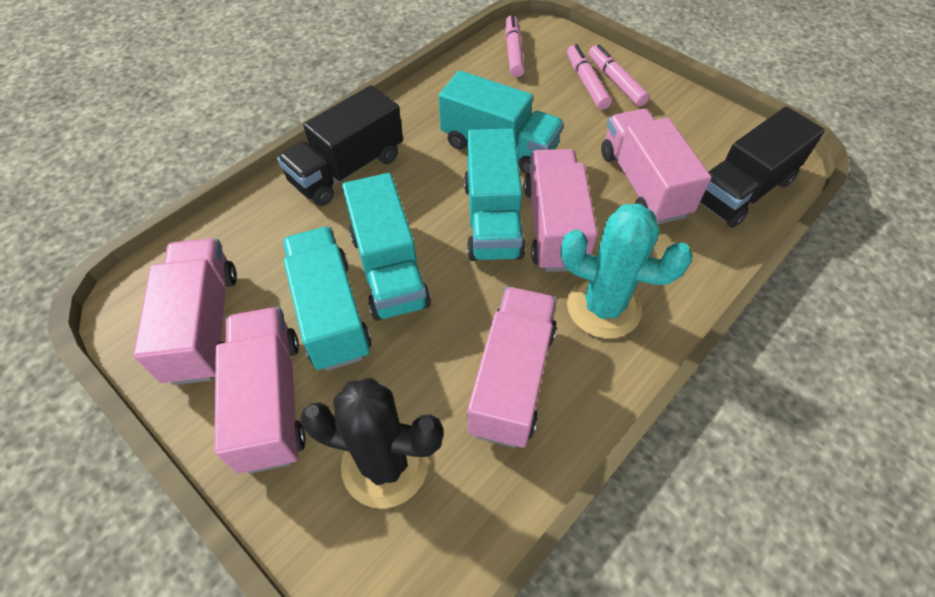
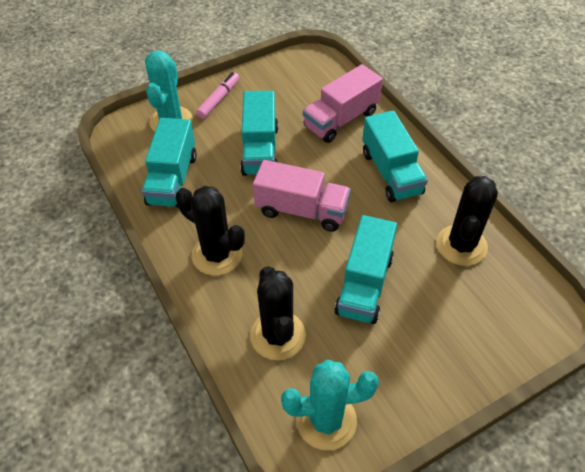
black cactus: 1 -> 3
black truck: 2 -> 0
pink marker: 3 -> 1
pink truck: 5 -> 2
turquoise cactus: 1 -> 2

